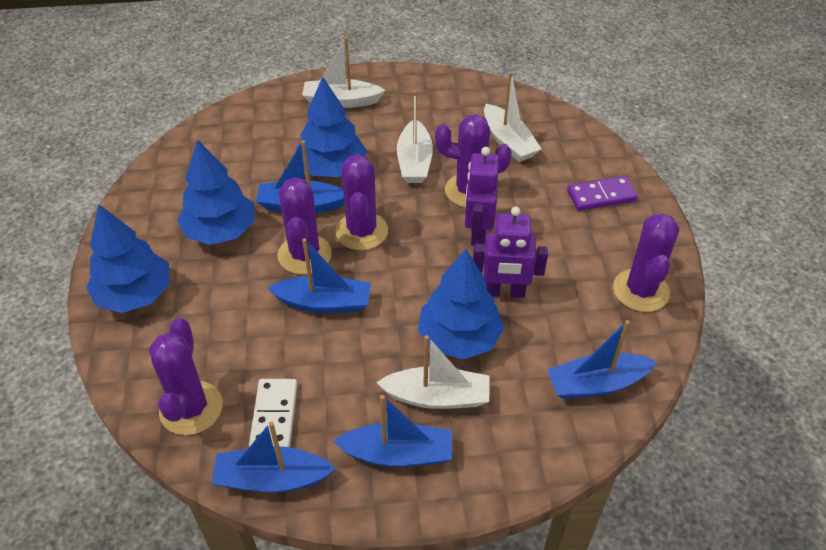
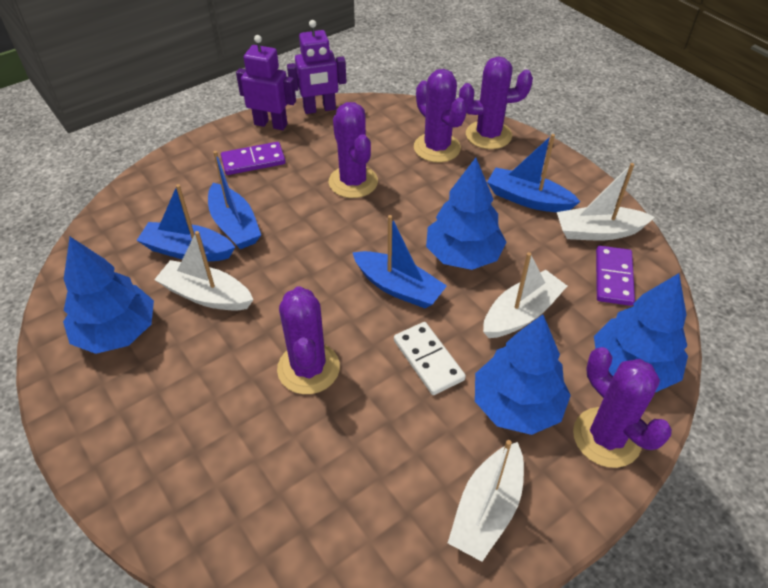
blue boat: 5 -> 4
purple domino: 1 -> 2

